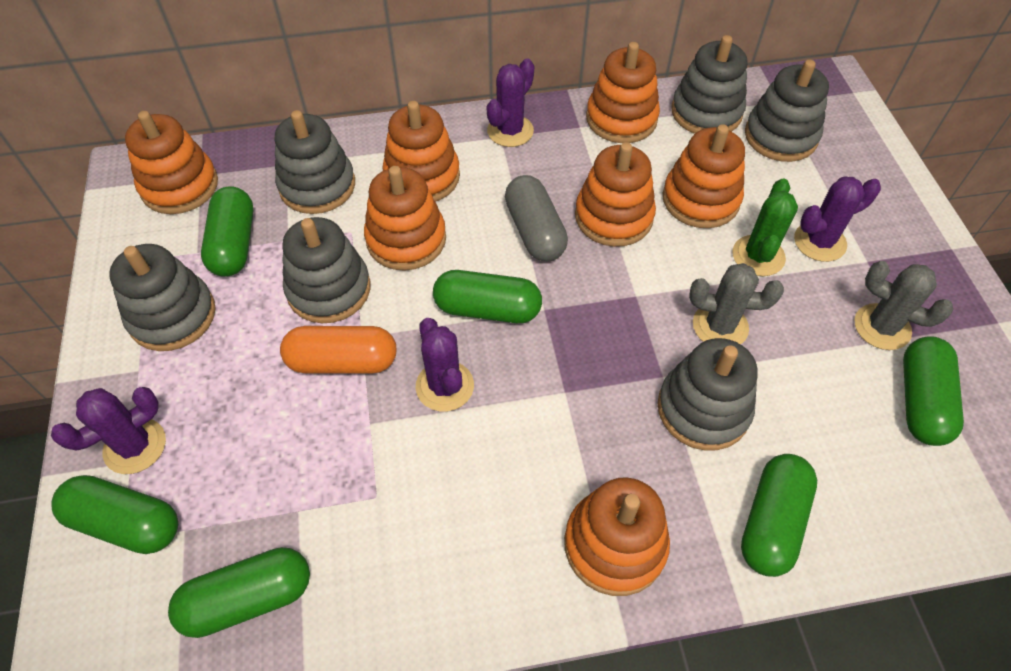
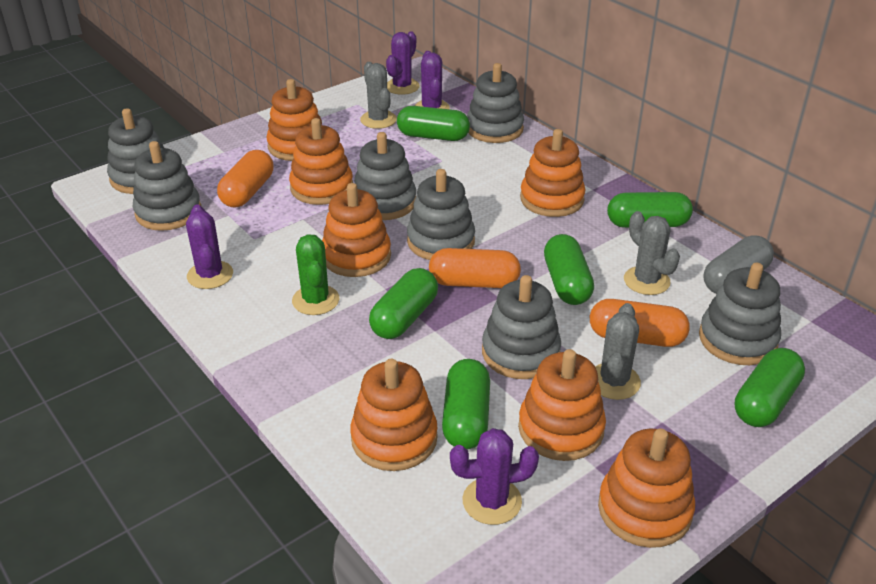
grey cactus: 2 -> 3
grey stacking toy: 6 -> 7
orange capsule: 1 -> 3

